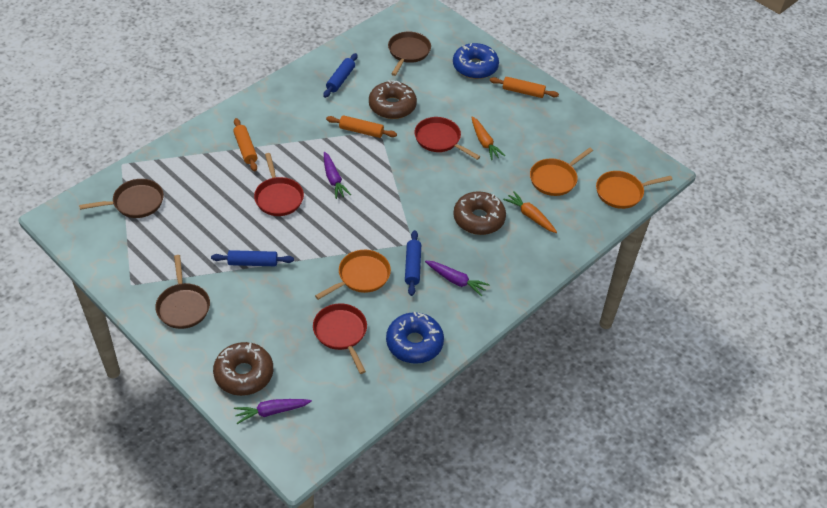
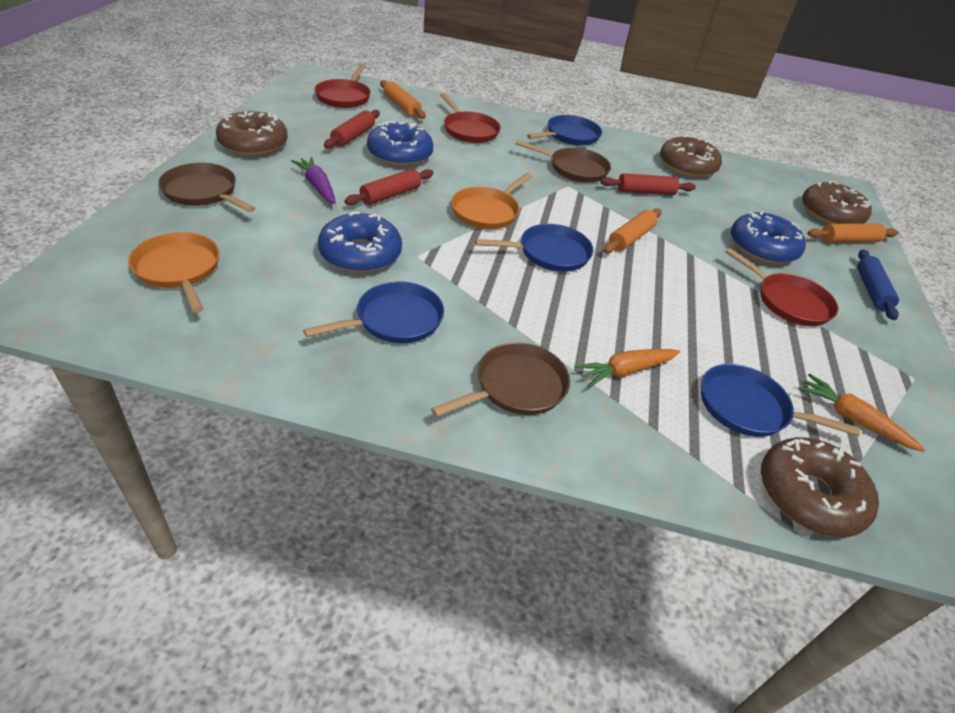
blue donut: 2 -> 3
blue pan: 0 -> 4
blue rolling pin: 3 -> 1
brown donut: 3 -> 4
orange pan: 3 -> 2
purple carrot: 3 -> 1
red rolling pin: 0 -> 3

